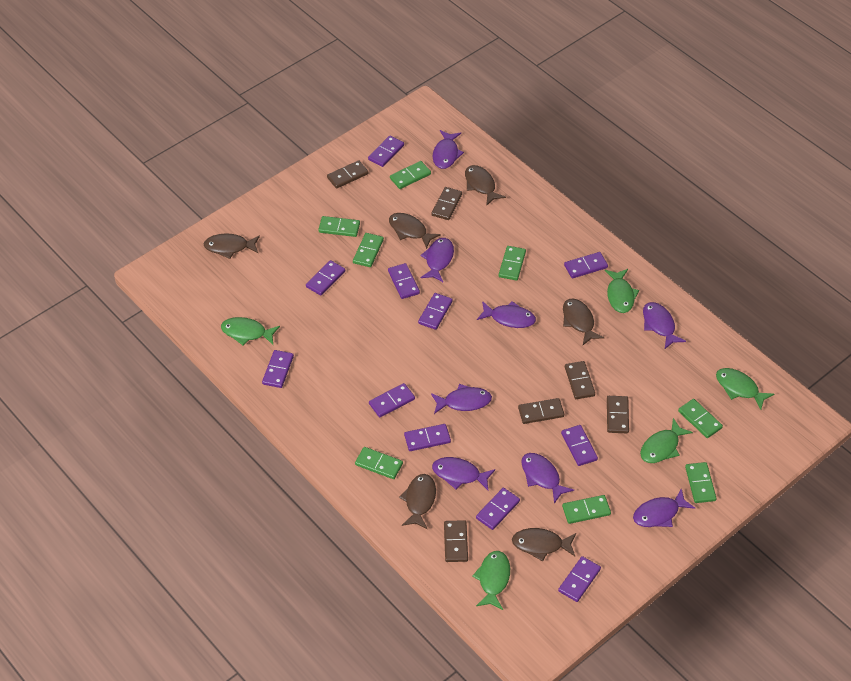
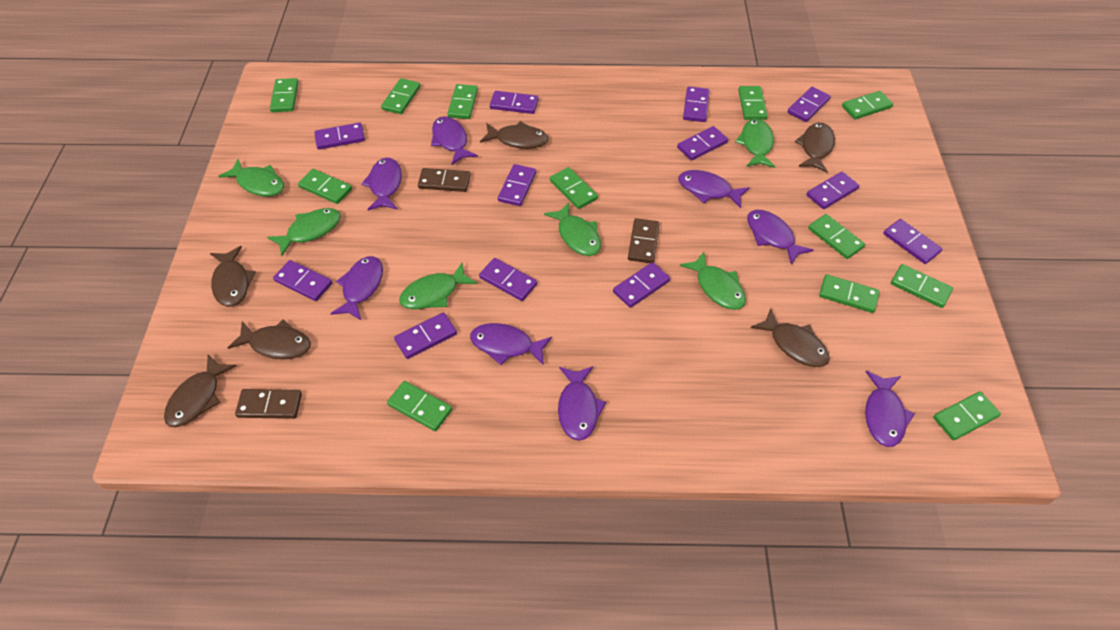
brown domino: 6 -> 3
green domino: 8 -> 12
green fish: 5 -> 6
purple domino: 11 -> 12

